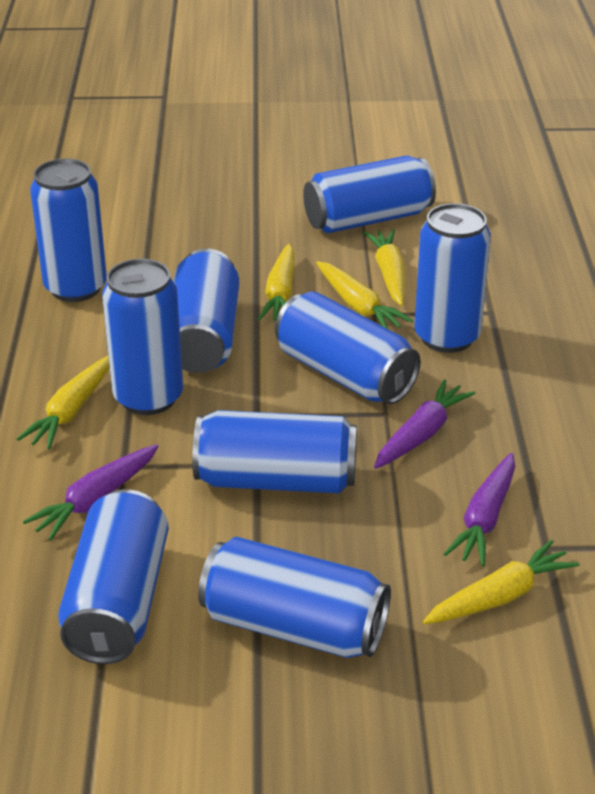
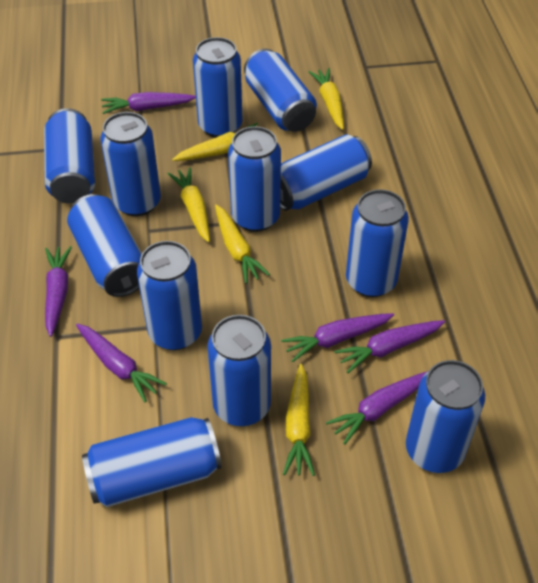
blue can: 9 -> 12
purple carrot: 3 -> 6

